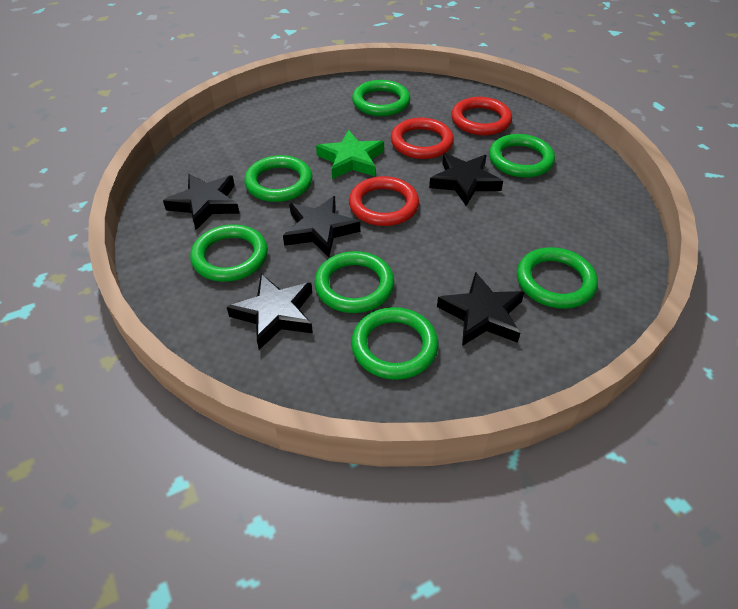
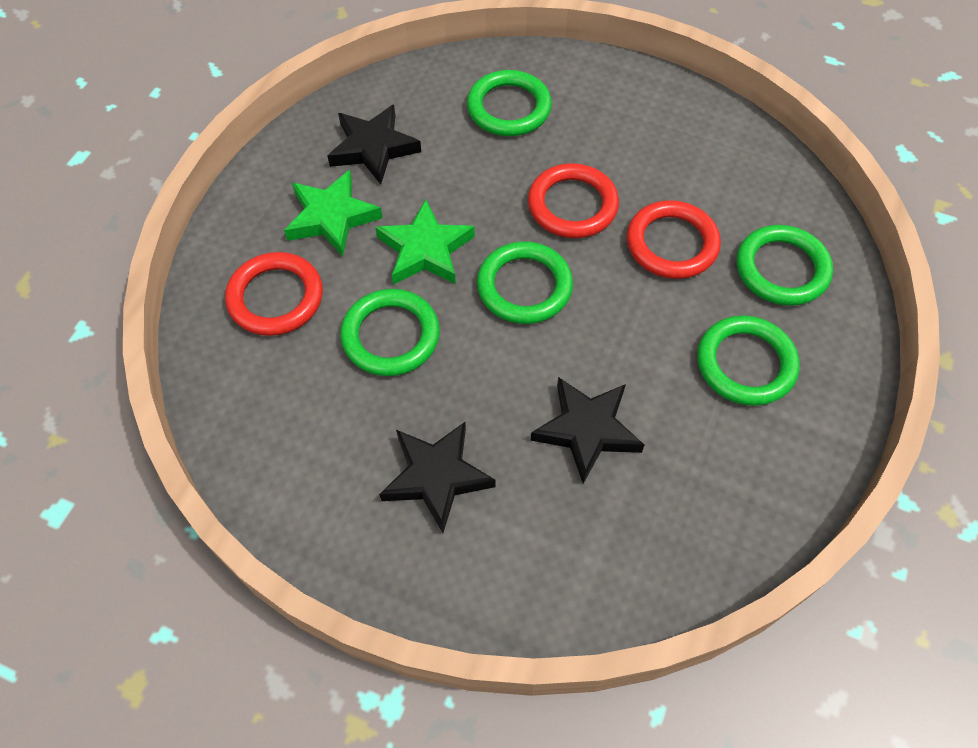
black star: 5 -> 3
green ring: 7 -> 5
green star: 1 -> 2

